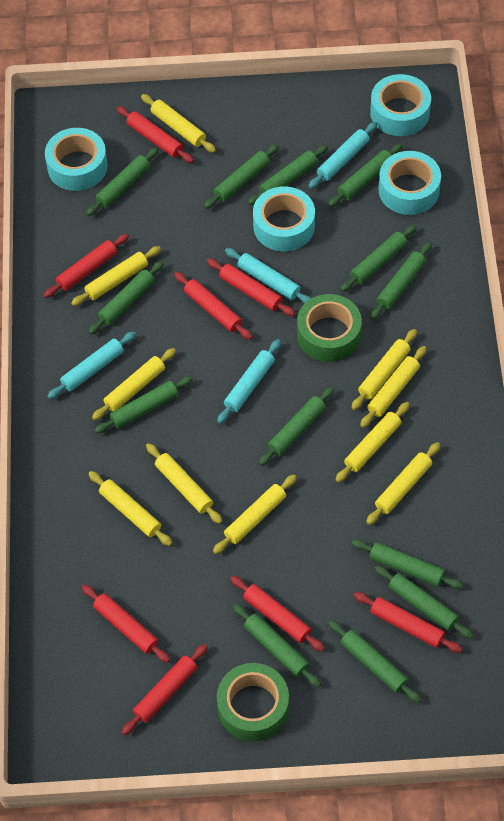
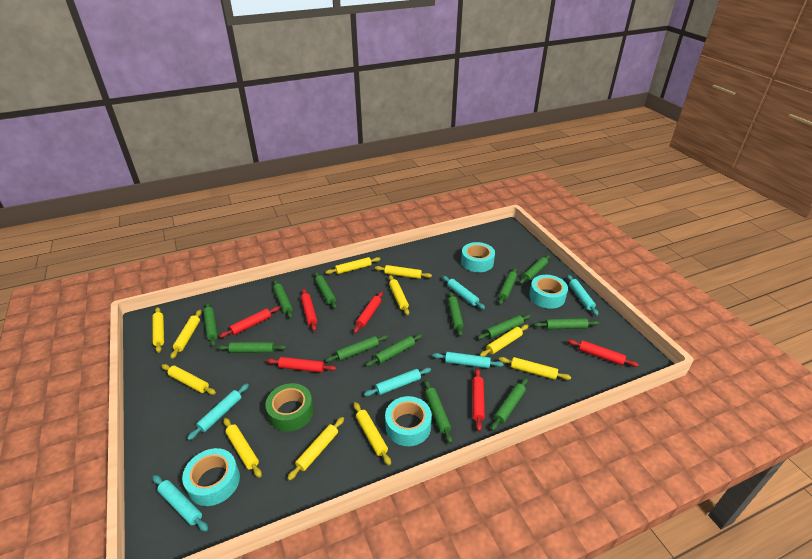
green tape: 2 -> 1
red rolling pin: 8 -> 6
turquoise rolling pin: 4 -> 6
yellow rolling pin: 10 -> 11

